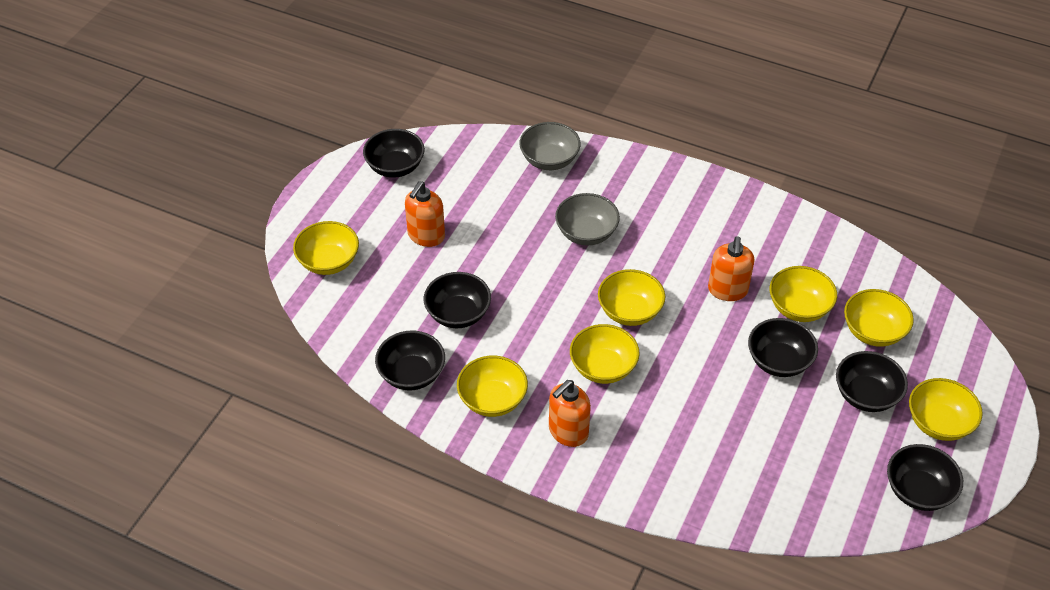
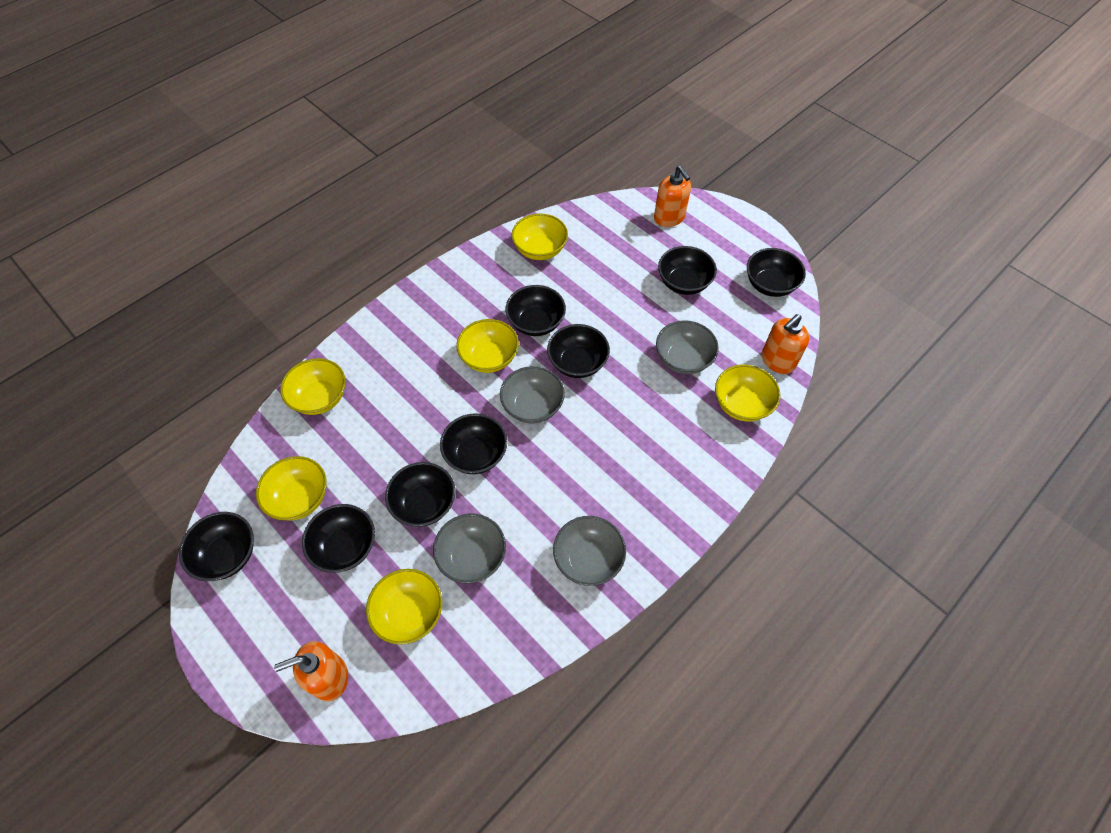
black bowl: 6 -> 8
grey bowl: 2 -> 4
yellow bowl: 7 -> 6

